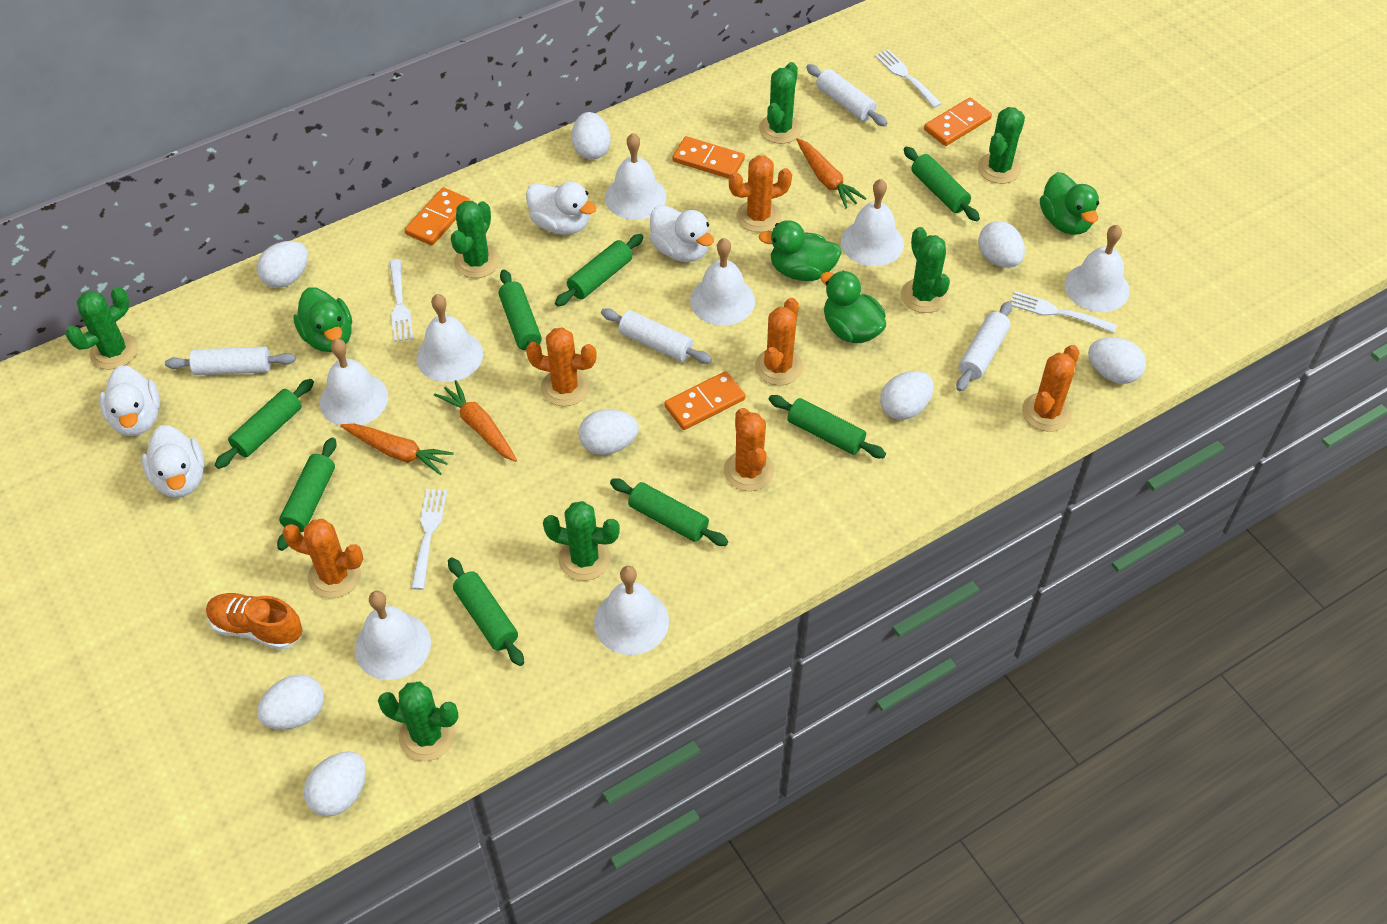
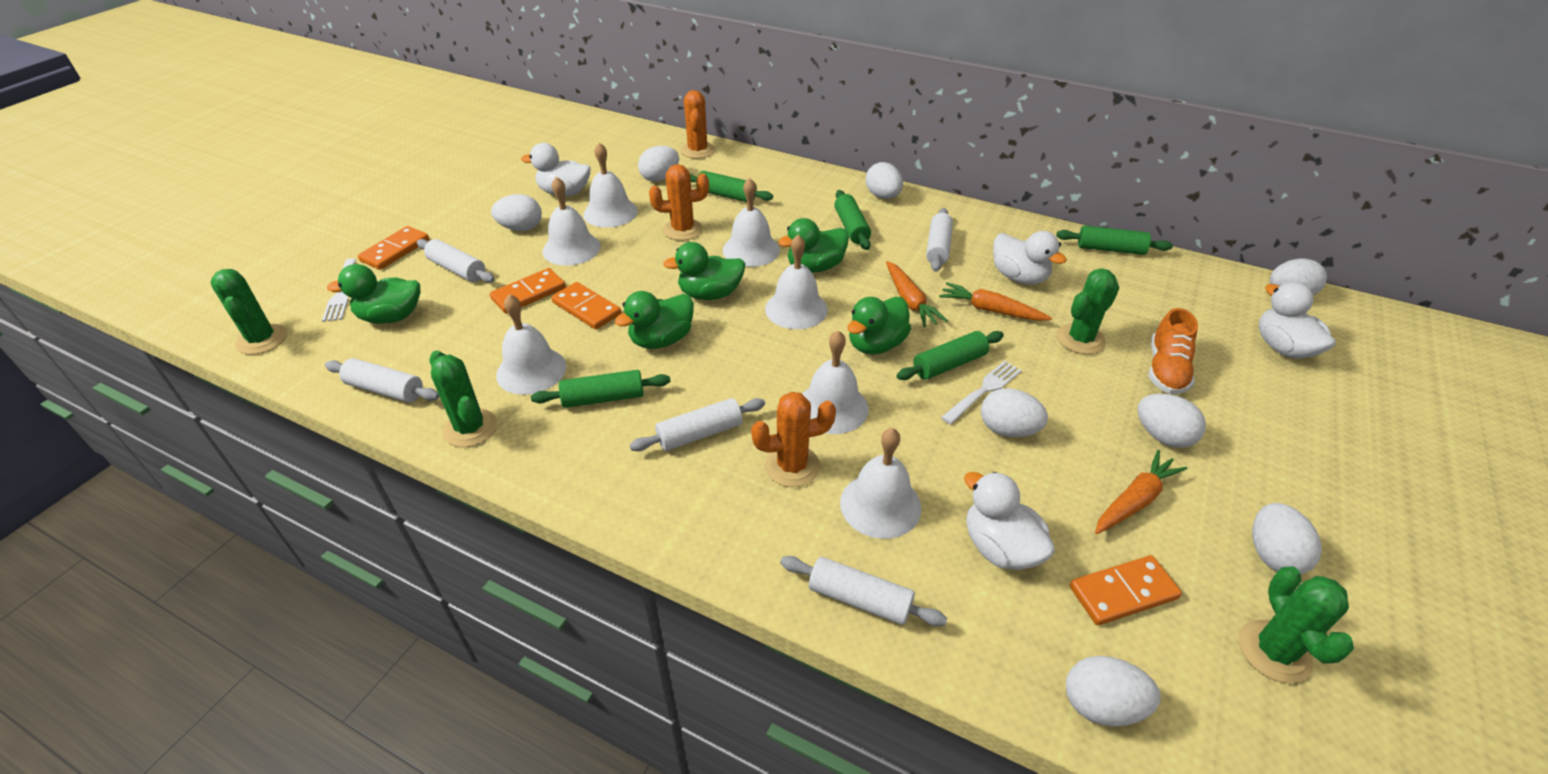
green cactus: 7 -> 4
green duck: 4 -> 5
green rolling pin: 8 -> 5
orange cactus: 6 -> 3
white bell: 8 -> 7
white fork: 4 -> 2
white rolling pin: 4 -> 5

